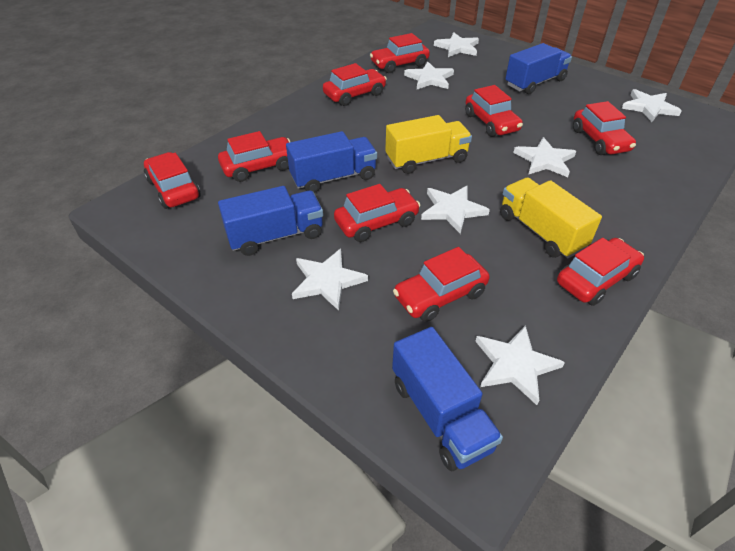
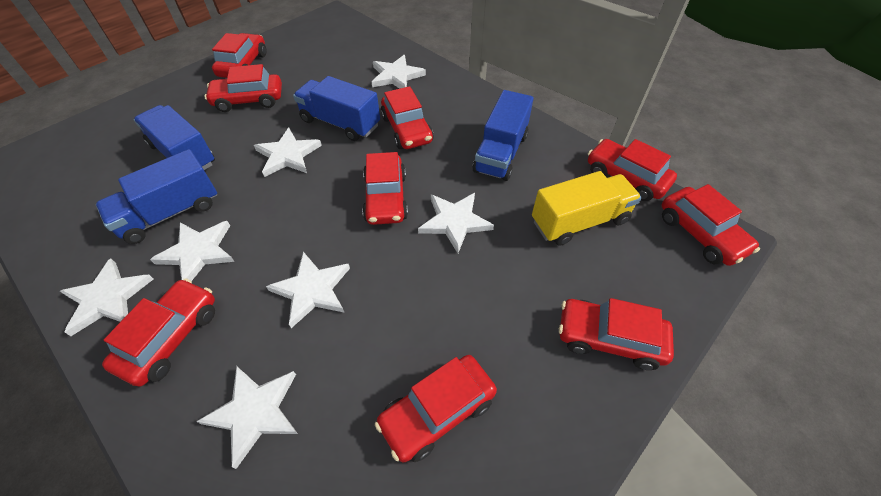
yellow truck: 2 -> 1

